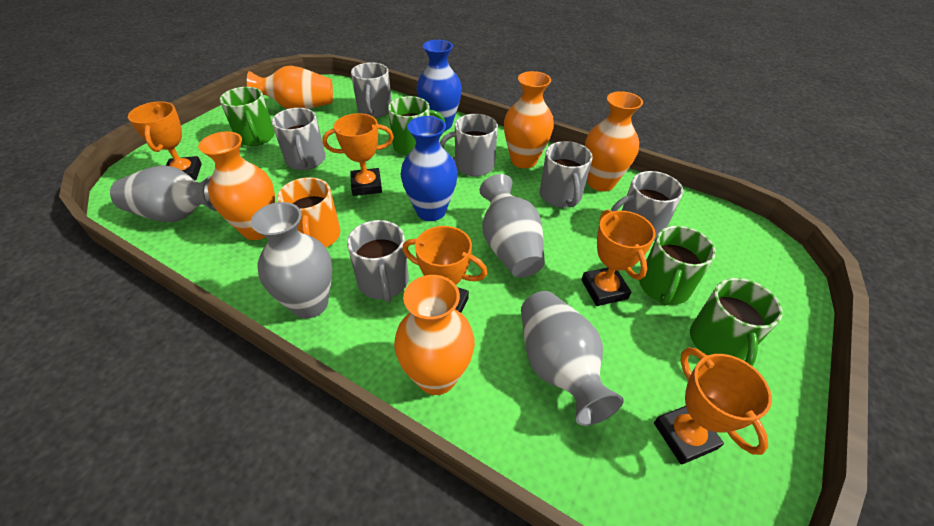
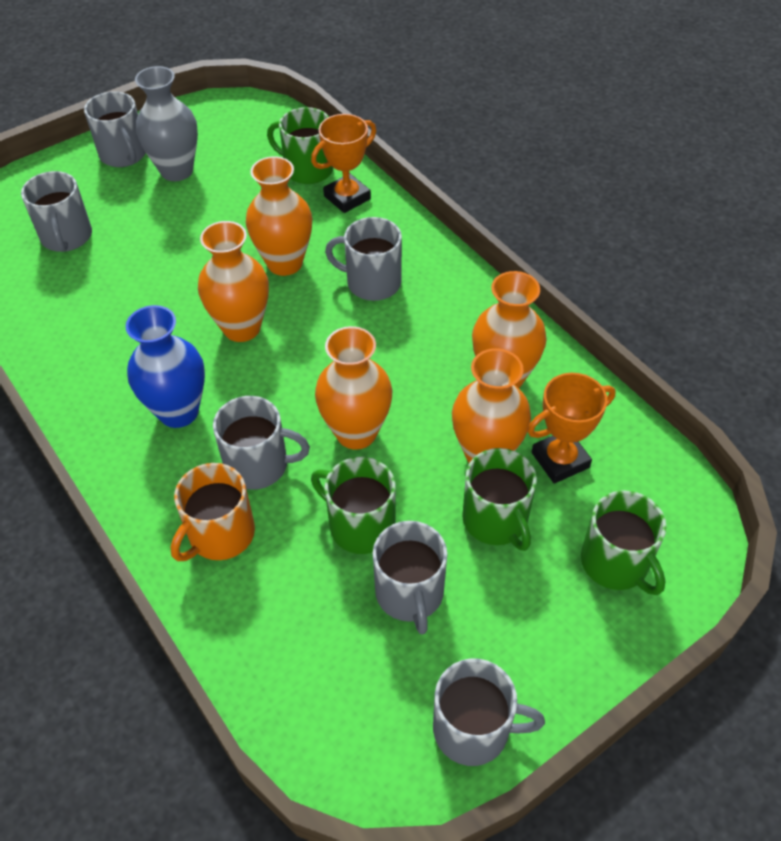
blue vase: 2 -> 1
grey vase: 4 -> 1
orange trophy: 5 -> 2

